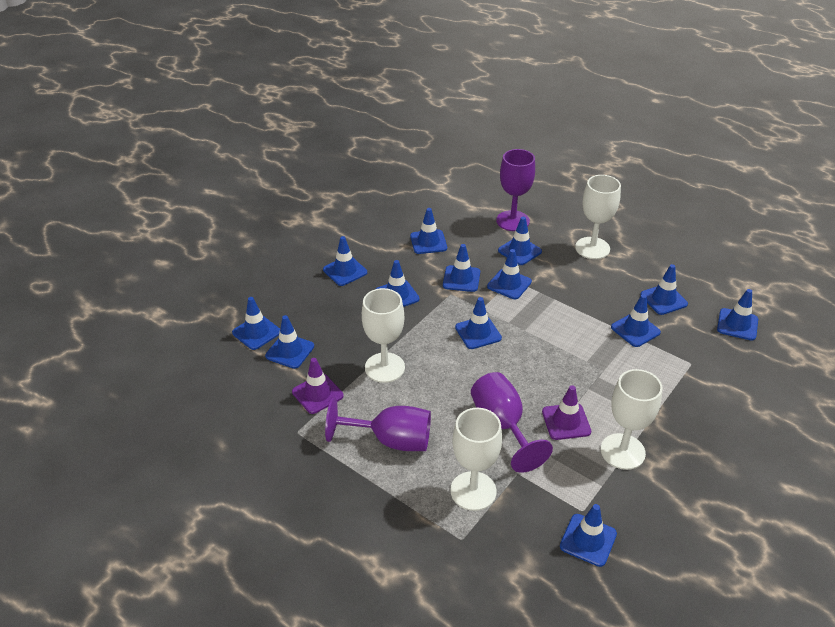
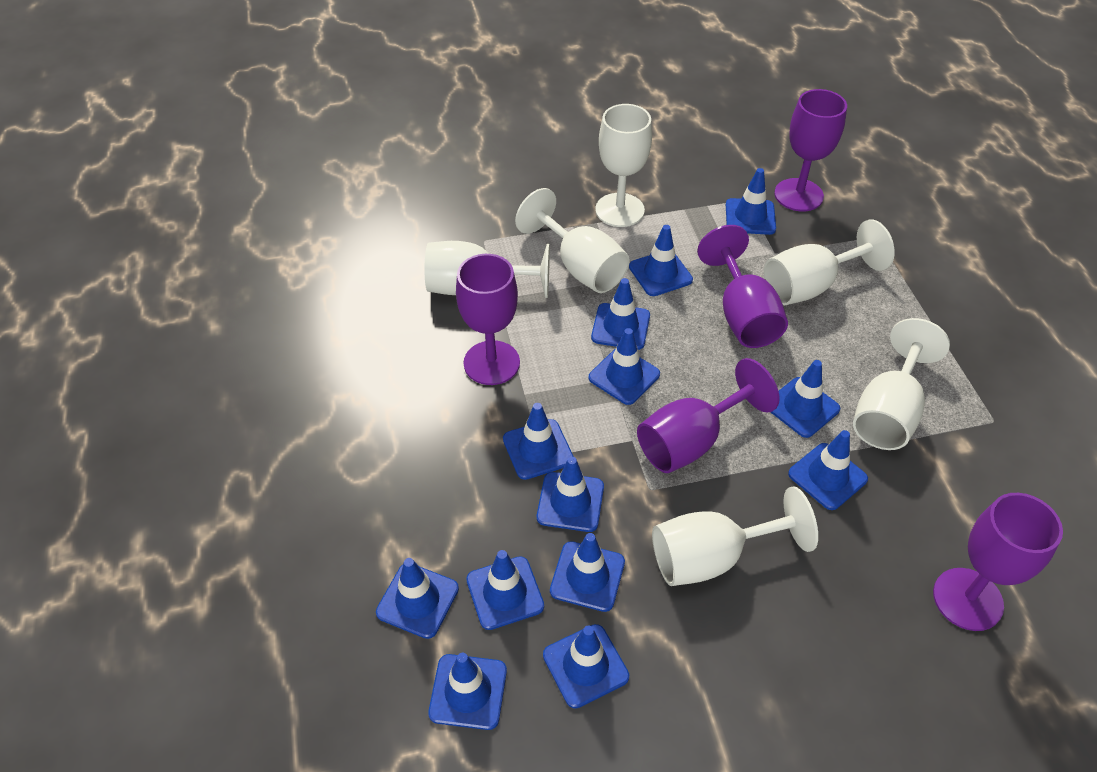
purple goblet: 3 -> 5
purple traffic cone: 2 -> 0
white goblet: 4 -> 6

